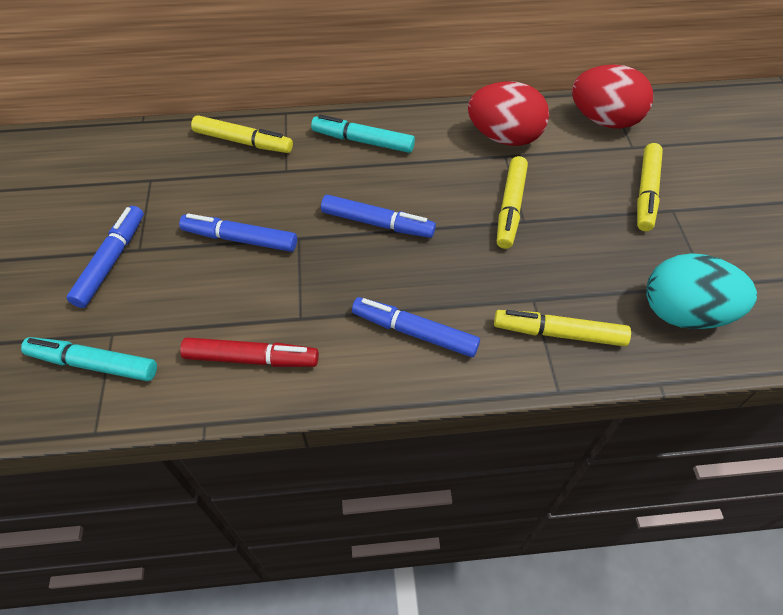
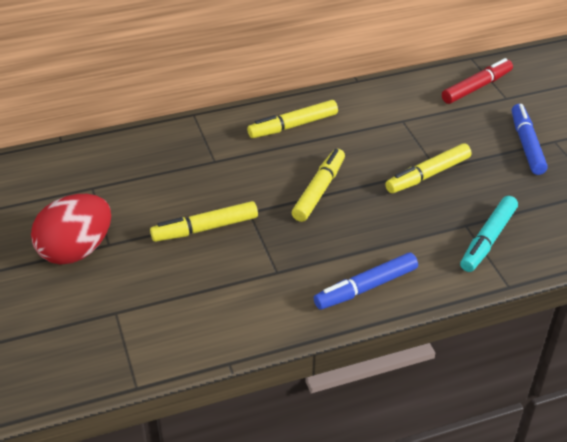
blue marker: 4 -> 2
red egg: 2 -> 1
turquoise egg: 1 -> 0
turquoise marker: 2 -> 1

